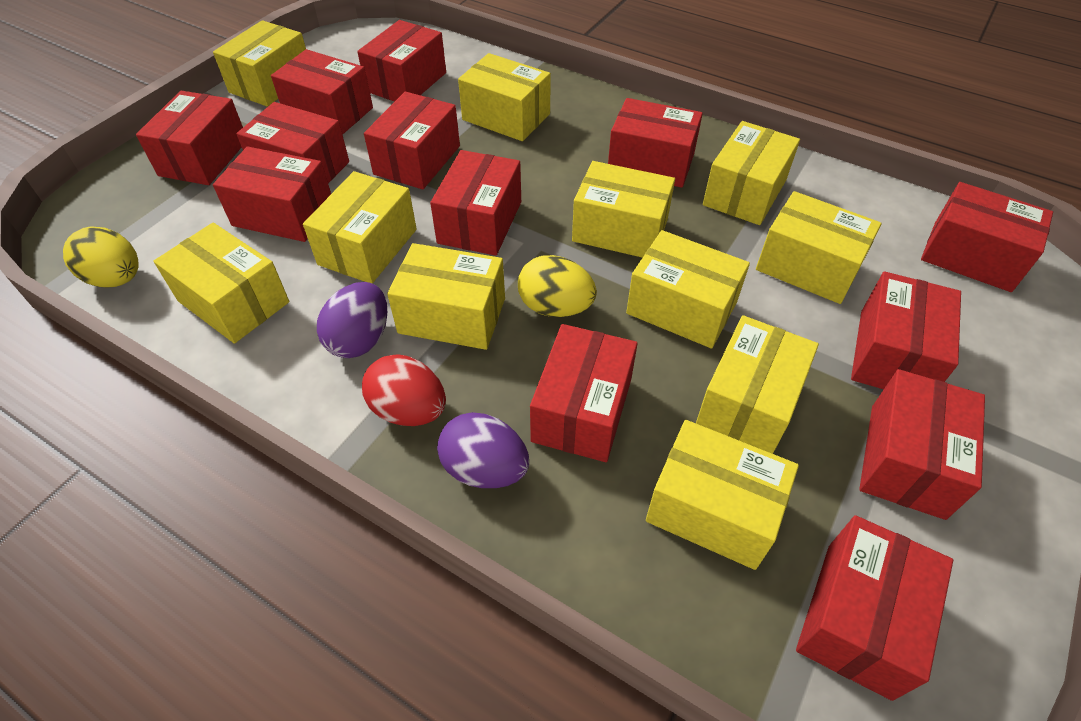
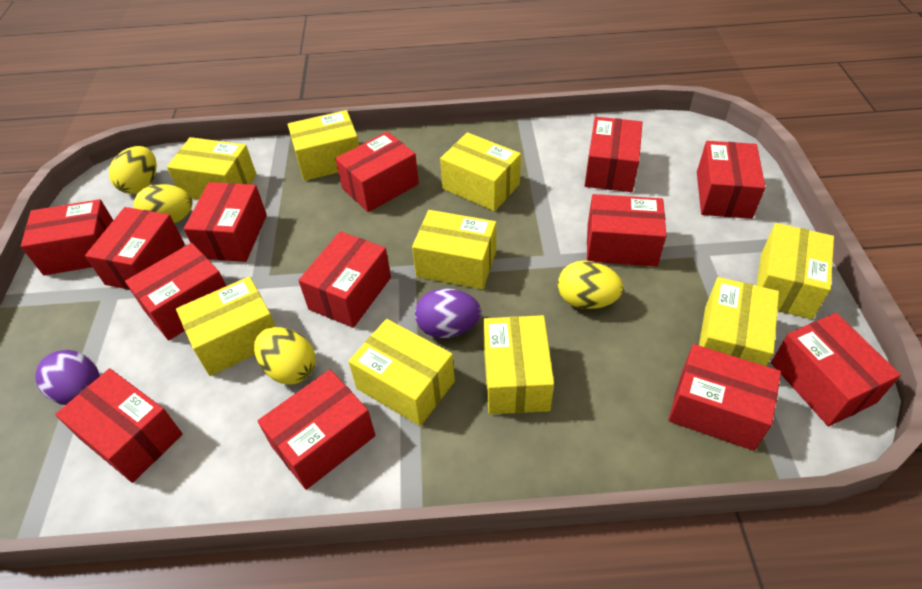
red egg: 1 -> 0
yellow box: 11 -> 9
yellow egg: 2 -> 4

